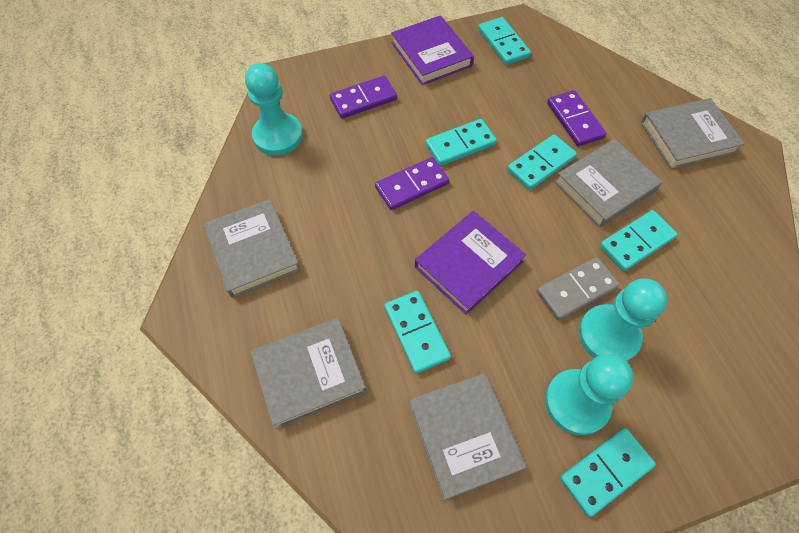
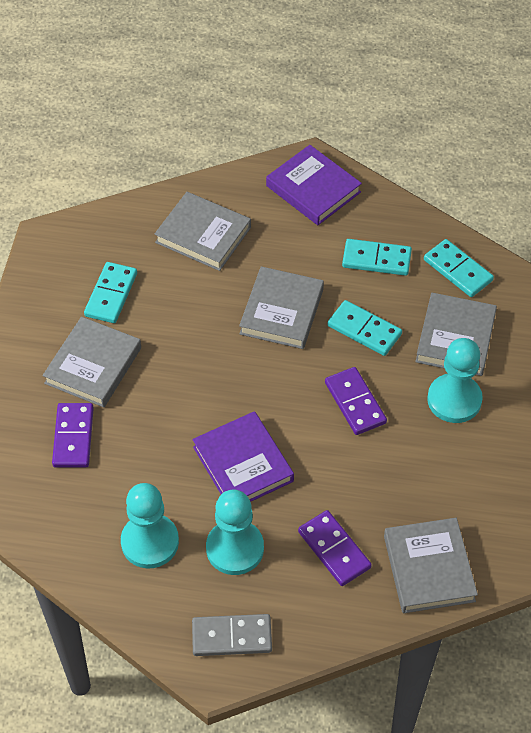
turquoise domino: 6 -> 4

